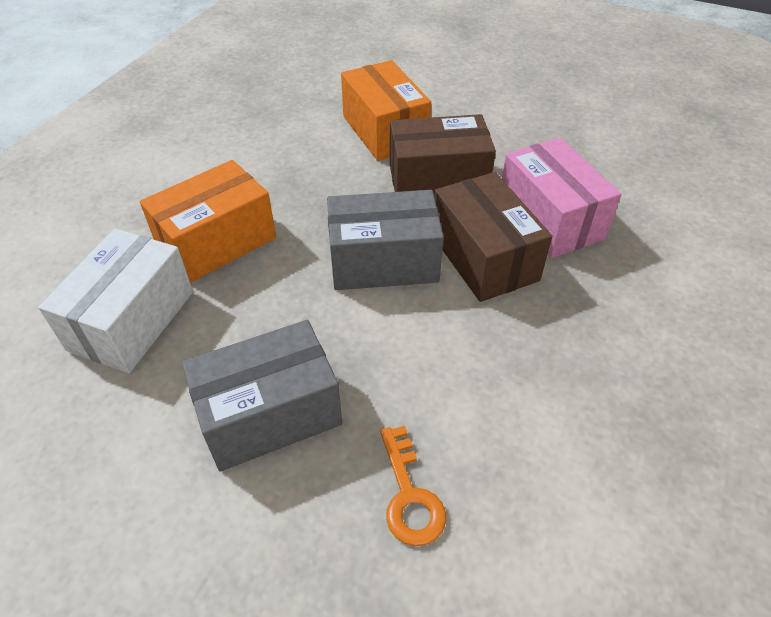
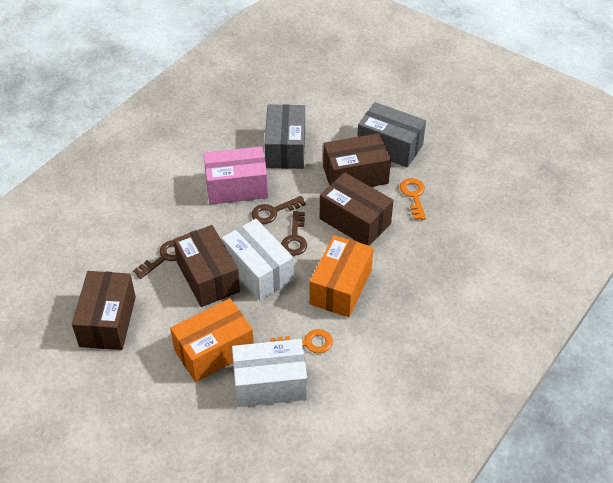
brown box: 2 -> 4
brown key: 0 -> 3
orange key: 1 -> 2
white box: 1 -> 2

